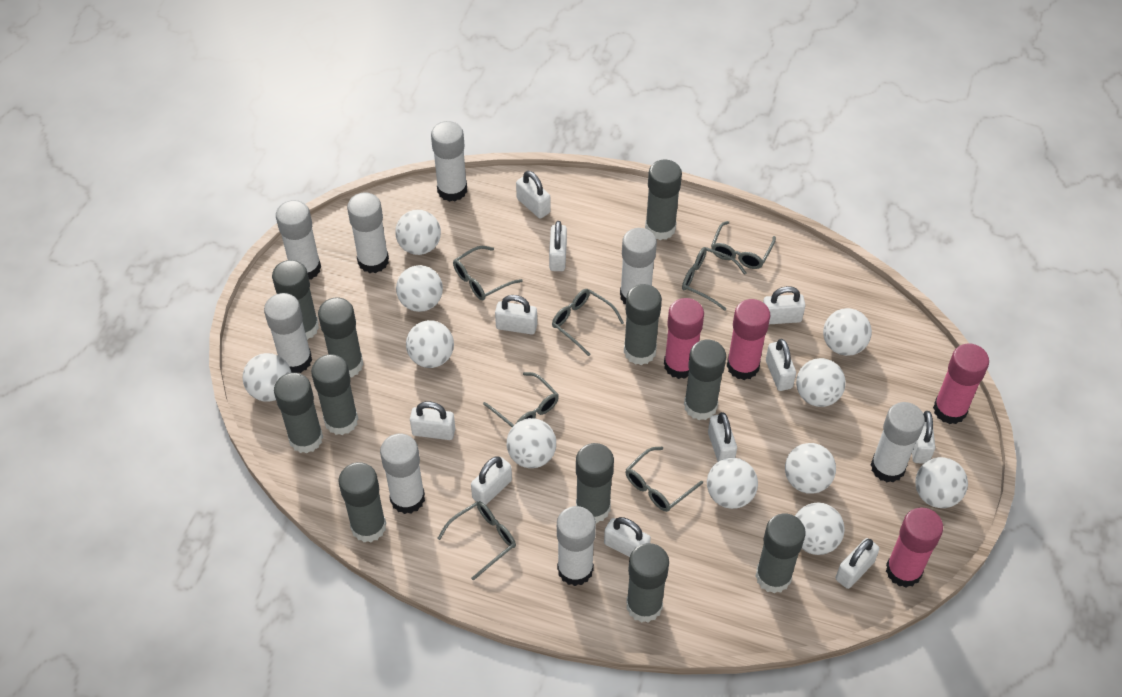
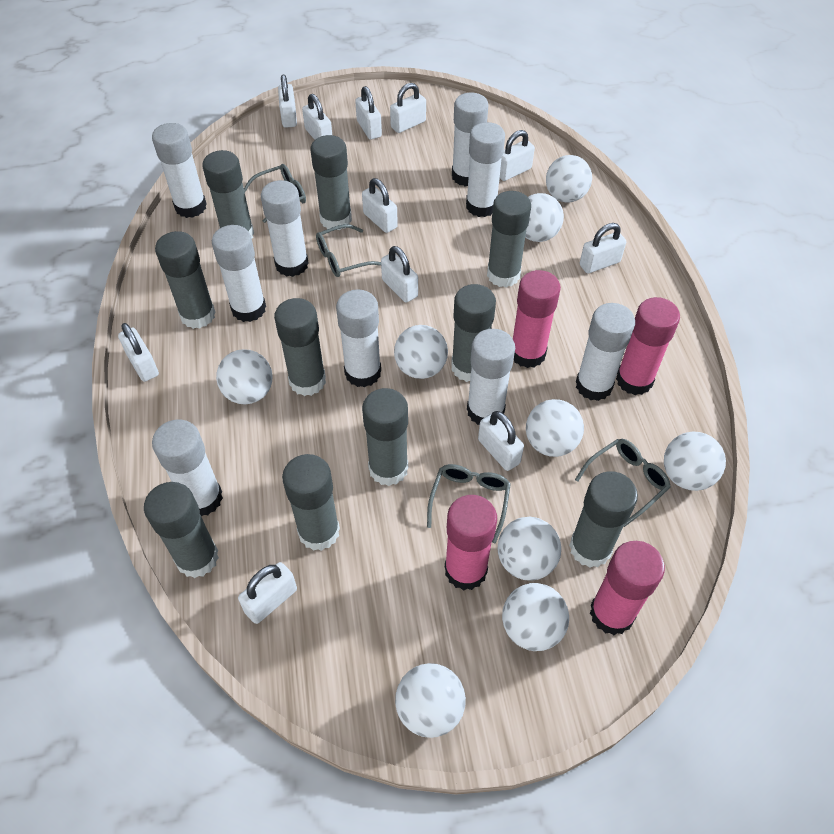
grey glasses: 7 -> 4
grey glue stick: 11 -> 10
white ball: 11 -> 9
white glue stick: 8 -> 9

